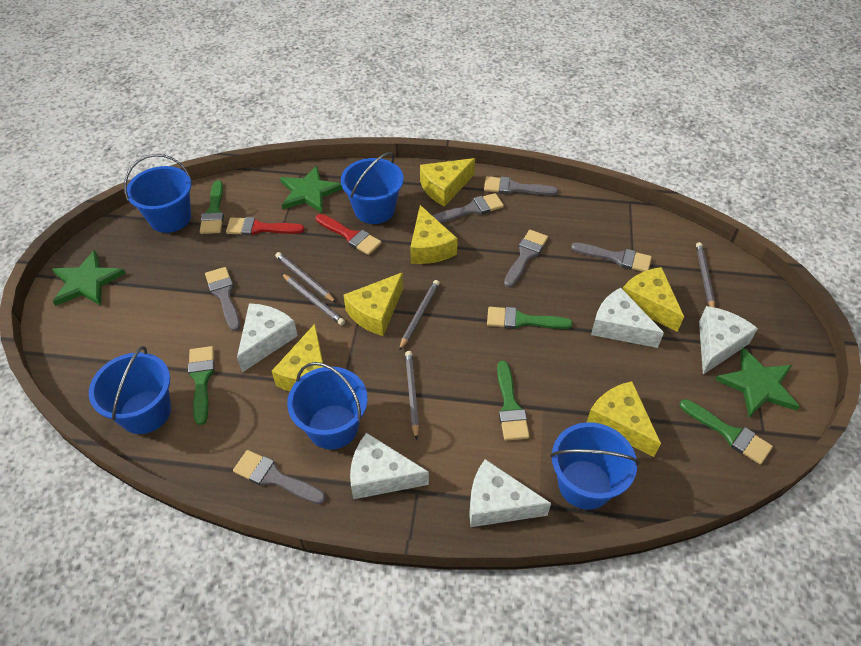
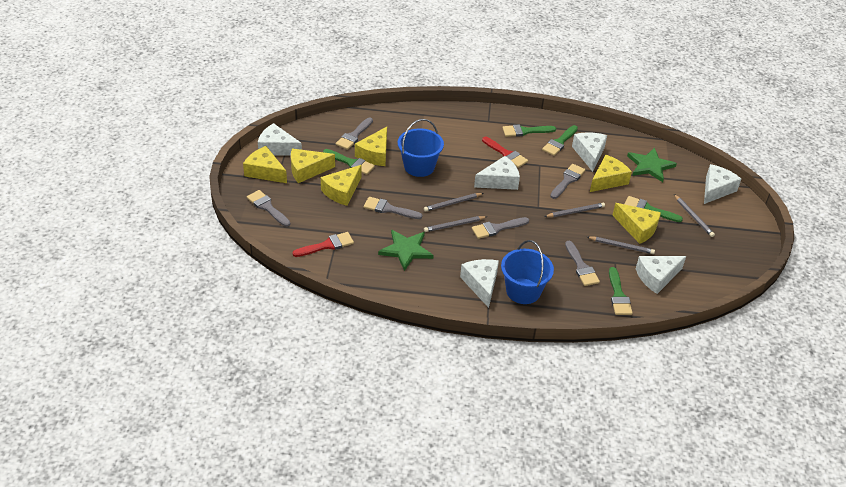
blue bucket: 5 -> 2
green star: 3 -> 2
white cheese: 5 -> 6

